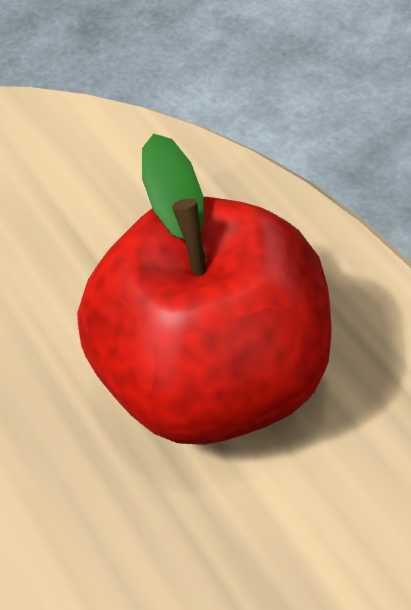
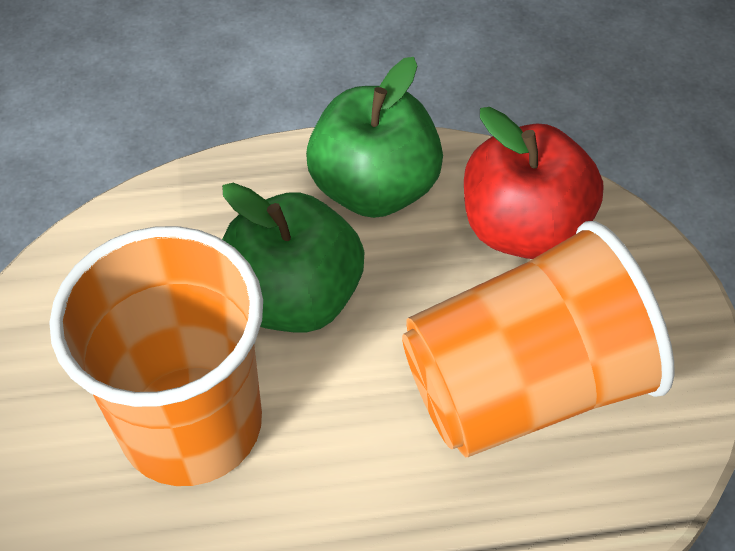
green apple: 0 -> 2
orange cup: 0 -> 2

